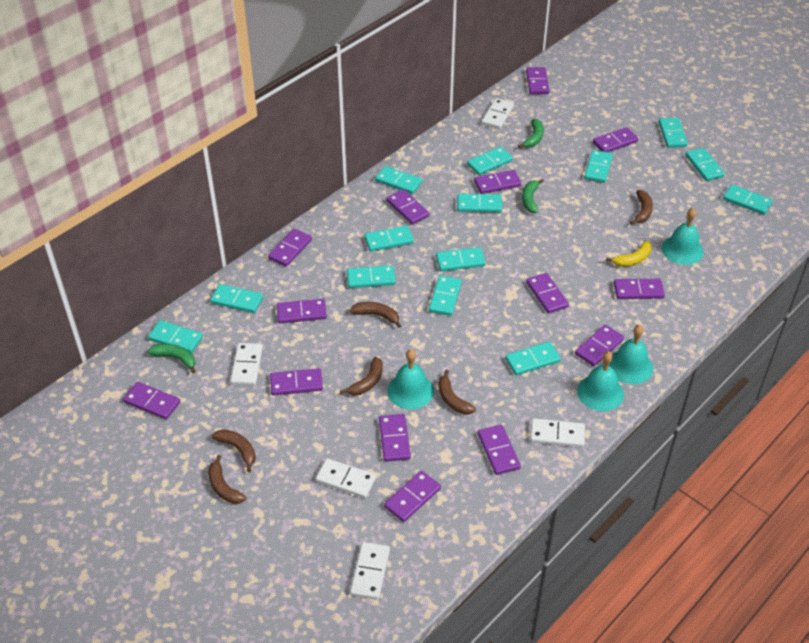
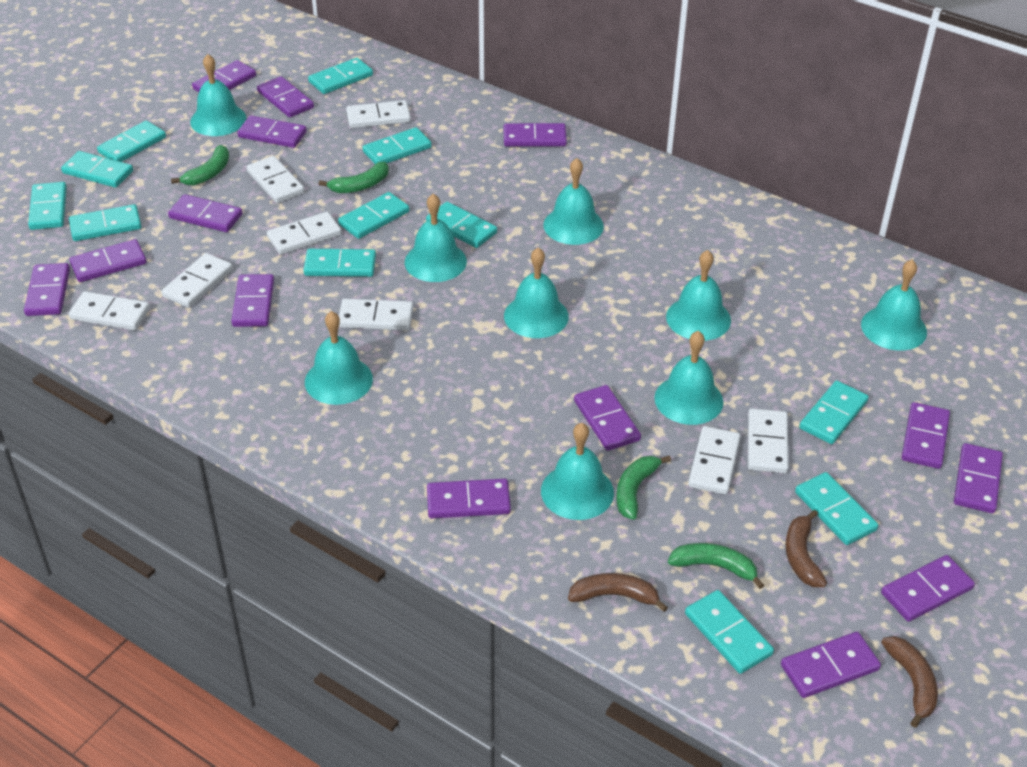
brown banana: 6 -> 3
green banana: 3 -> 4
turquoise bell: 4 -> 9
turquoise domino: 14 -> 12
white domino: 5 -> 8
yellow banana: 1 -> 0

